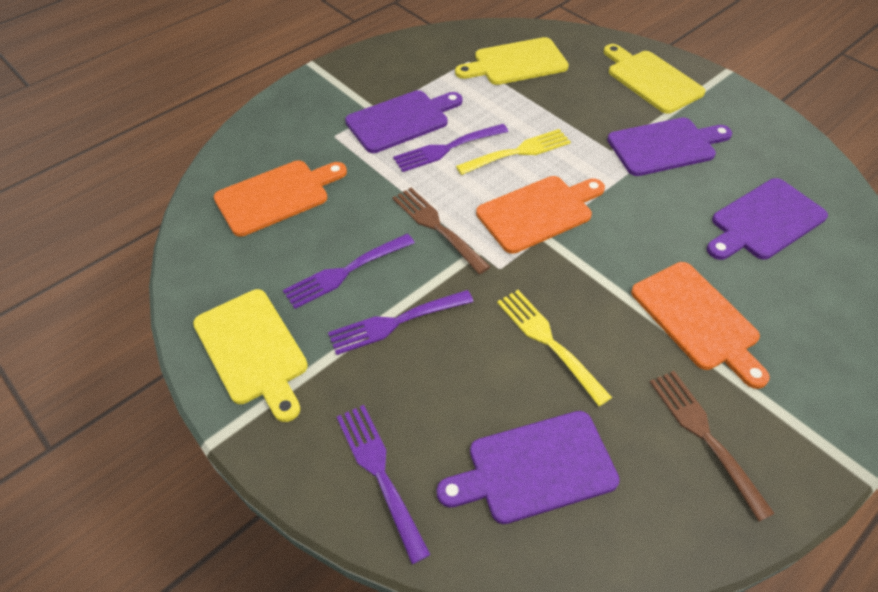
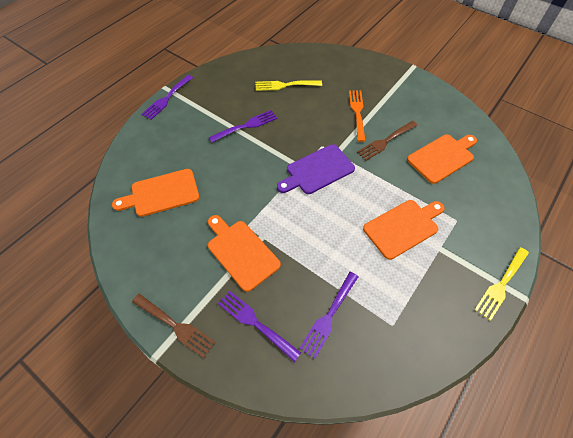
orange cutting board: 3 -> 4
orange fork: 0 -> 1
purple cutting board: 4 -> 1
yellow cutting board: 3 -> 0

